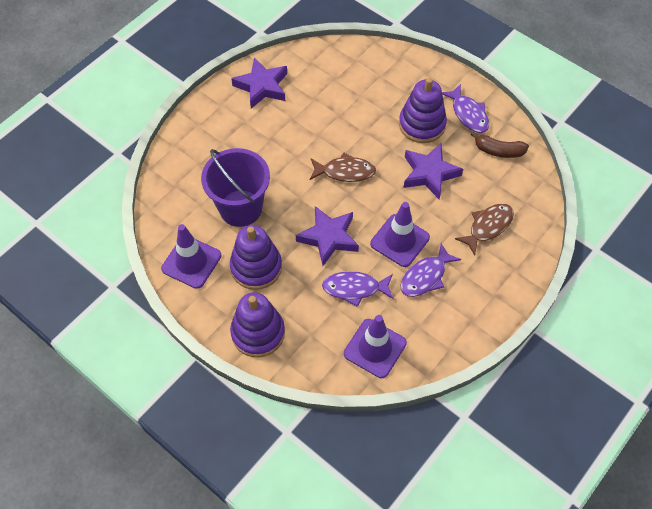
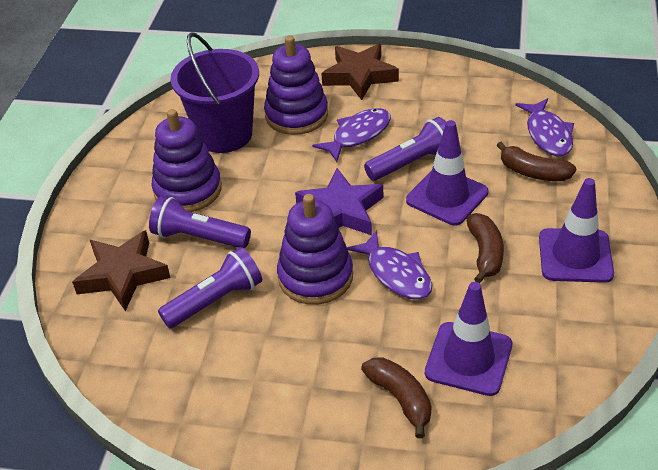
brown banana: 1 -> 3
brown fish: 2 -> 0
brown star: 0 -> 2
purple flashlight: 0 -> 3
purple star: 3 -> 1

